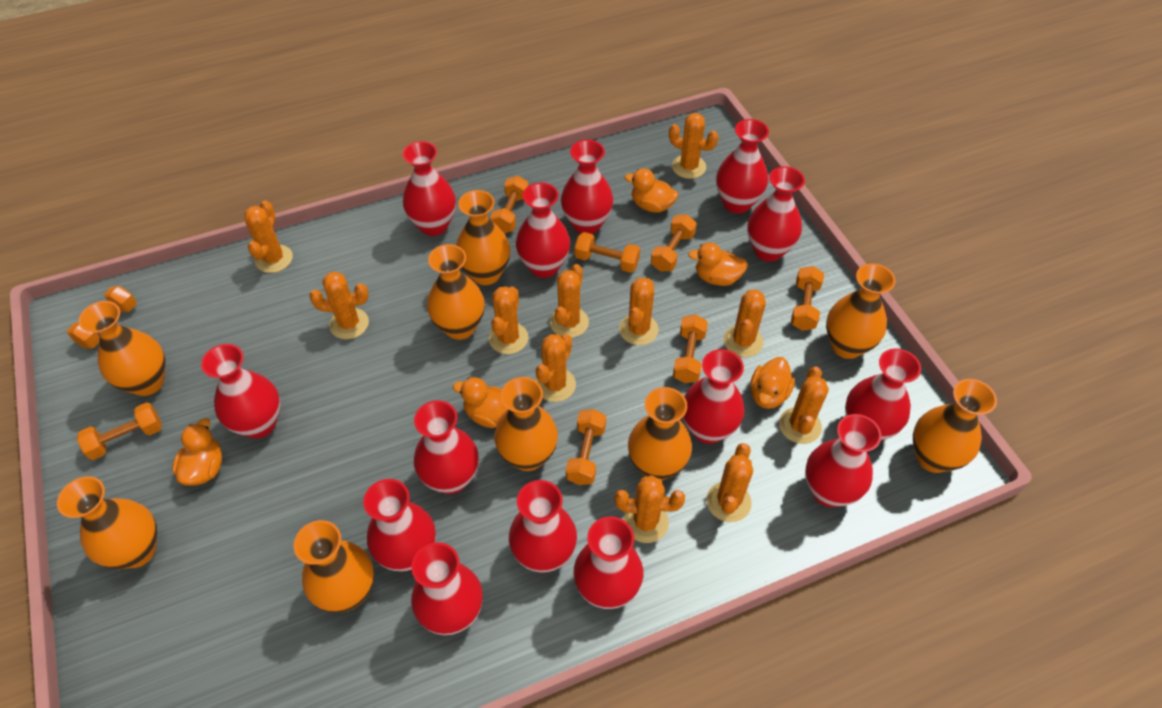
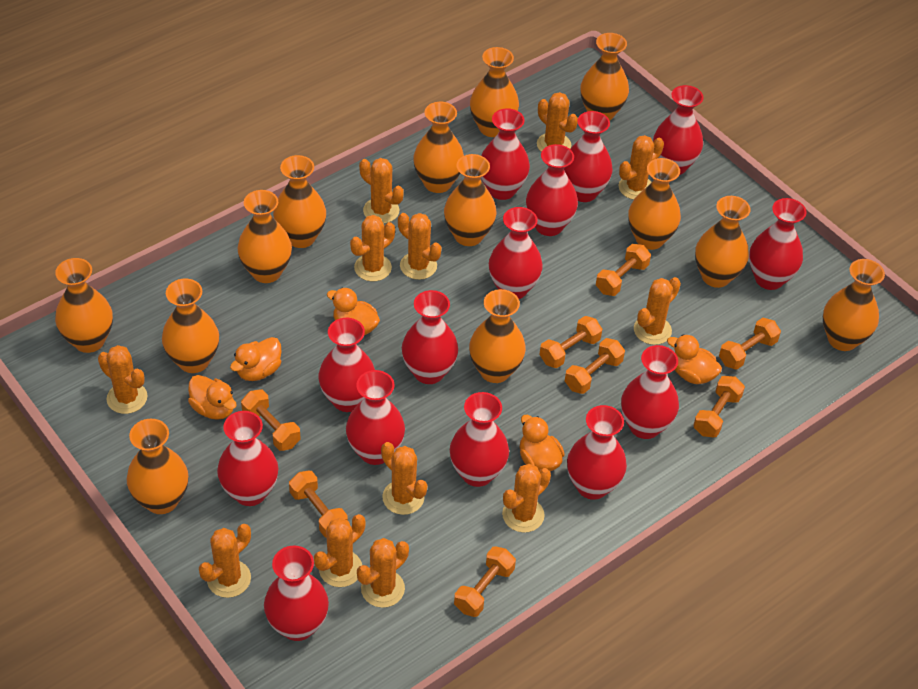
orange cactus: 11 -> 12
orange vase: 9 -> 13

